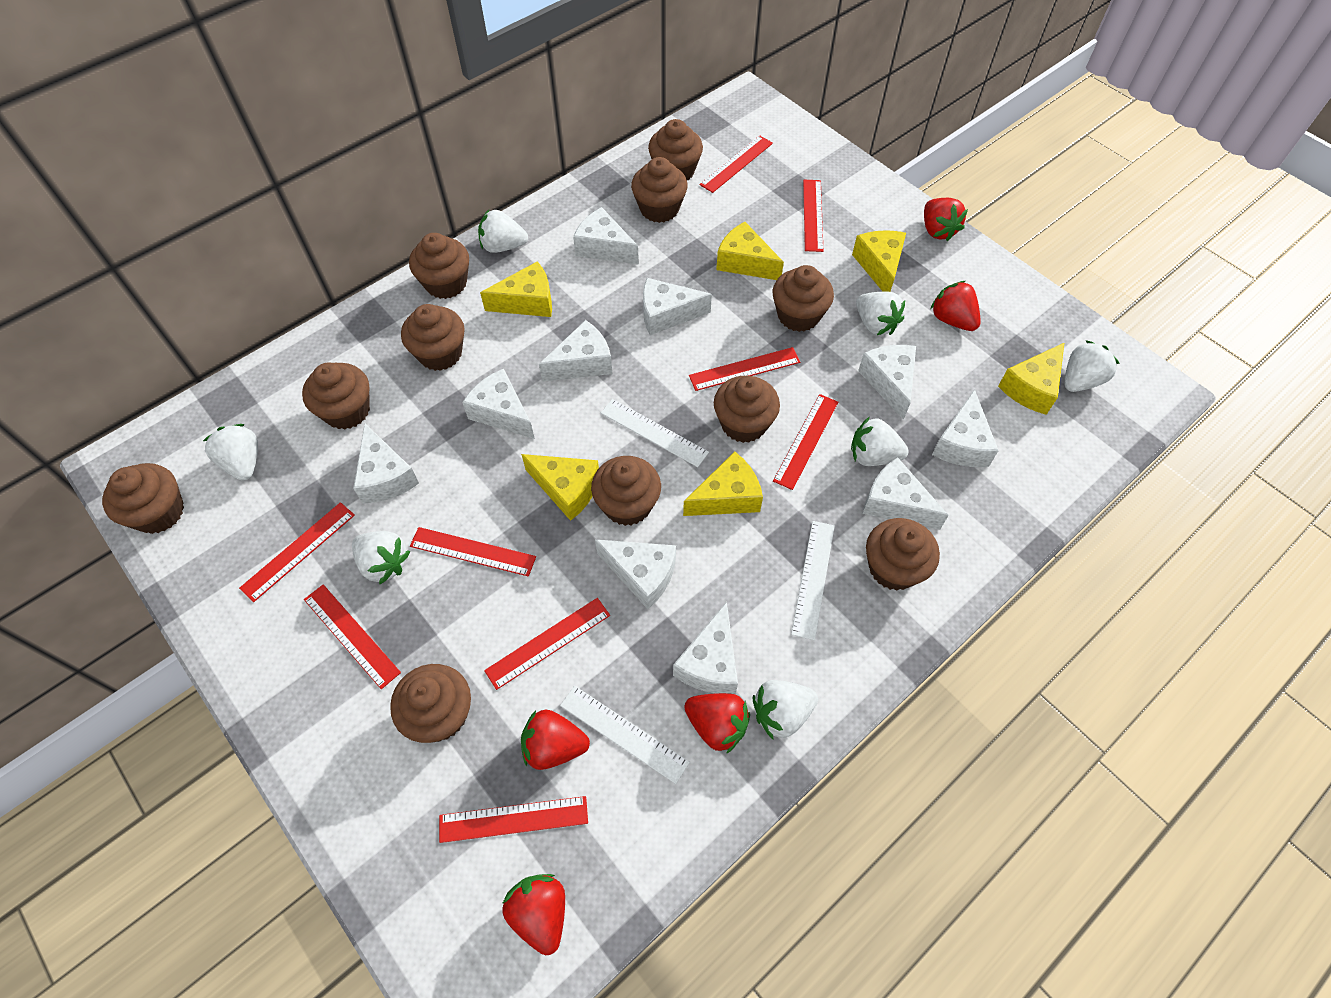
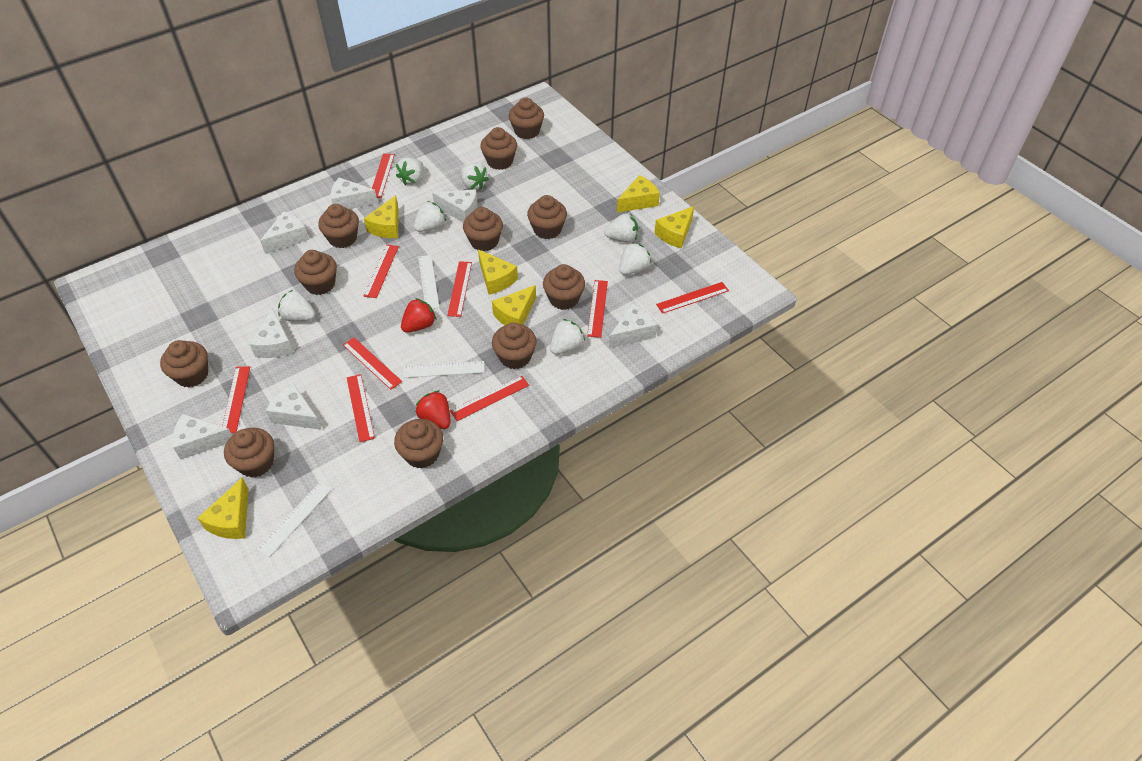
red strawberry: 5 -> 2
white cheese: 10 -> 7

